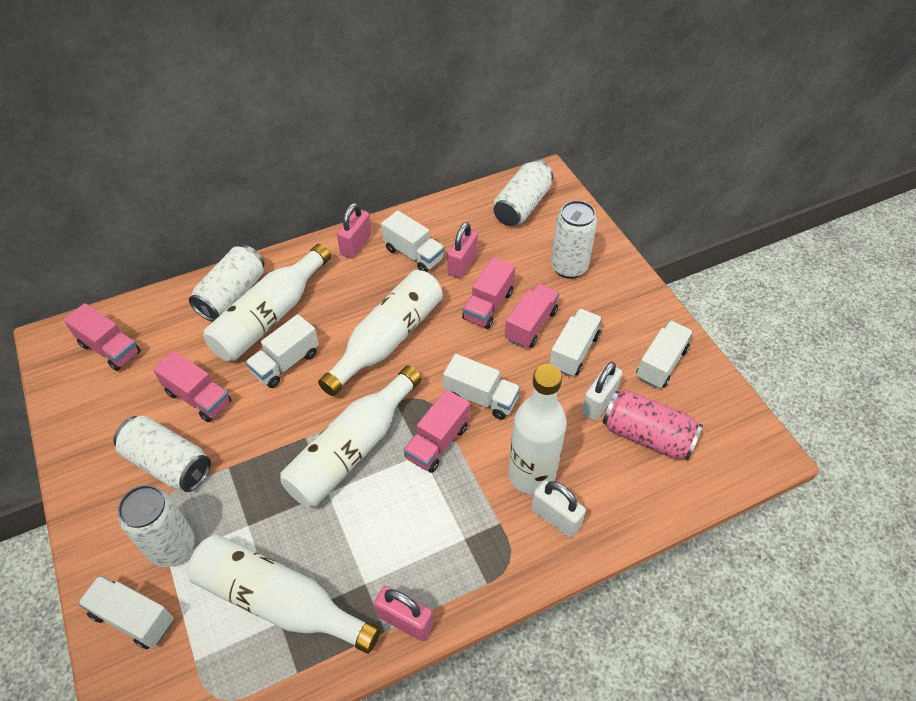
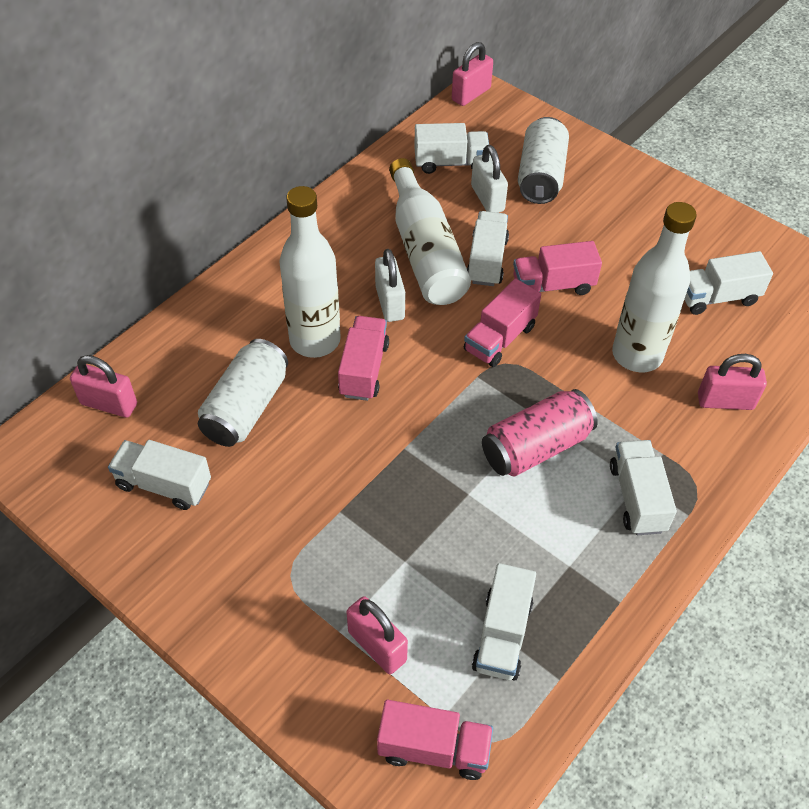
pink padlock: 3 -> 4
pink truck: 5 -> 4
white bottle: 5 -> 3
white can: 5 -> 2

